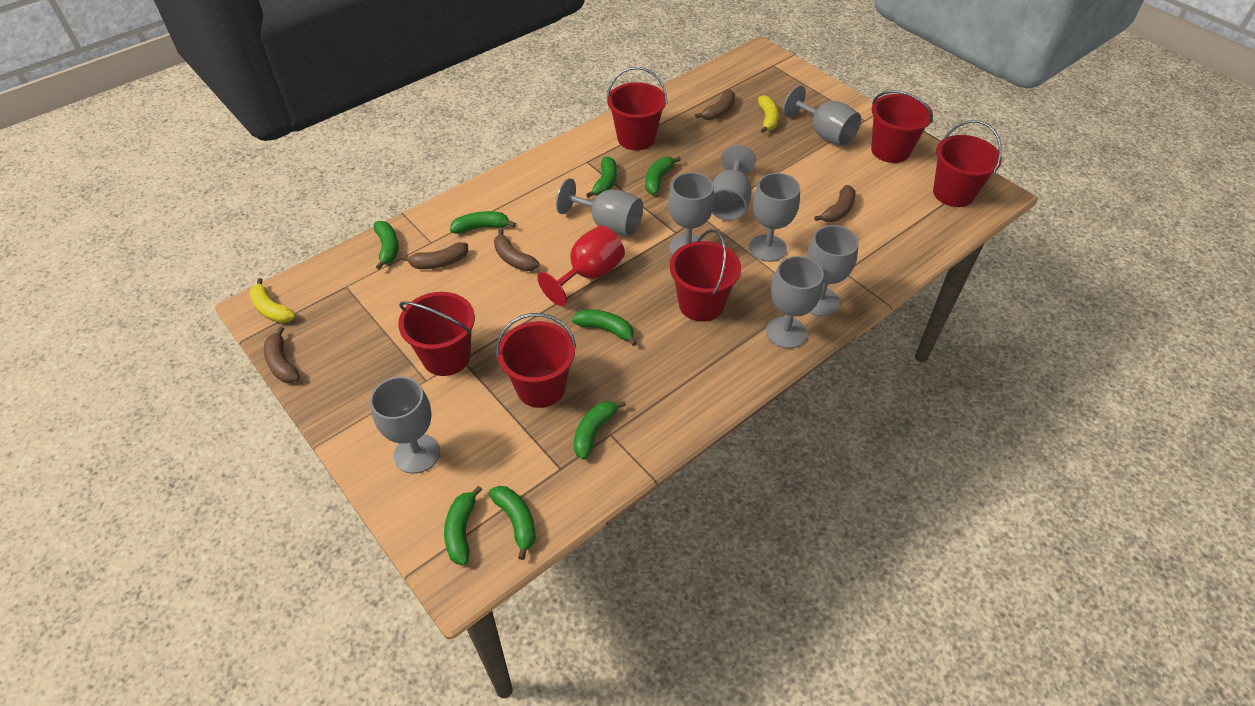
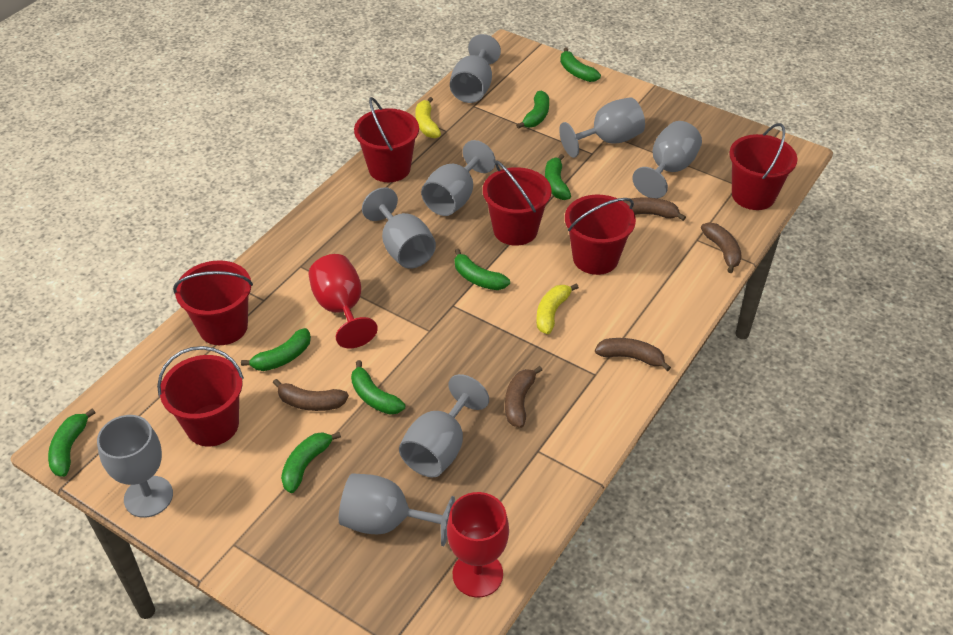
red goblet: 1 -> 2

